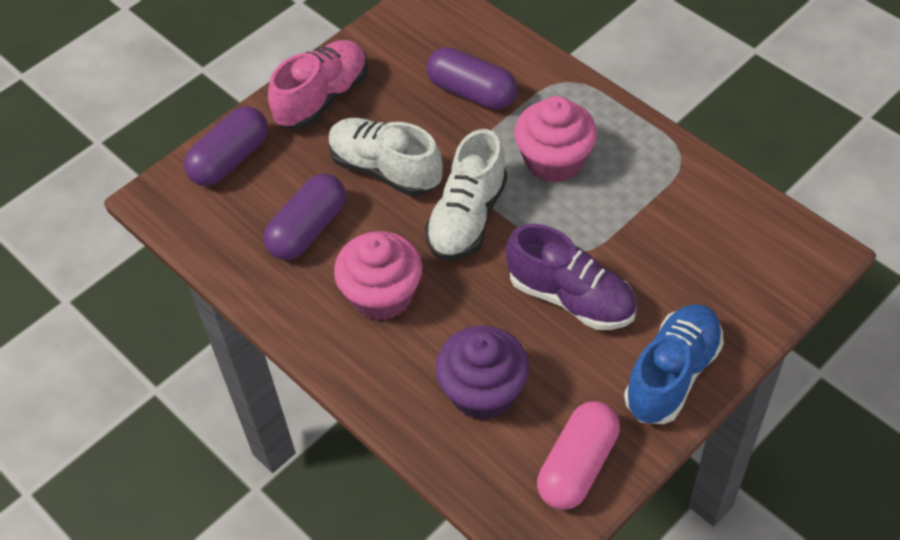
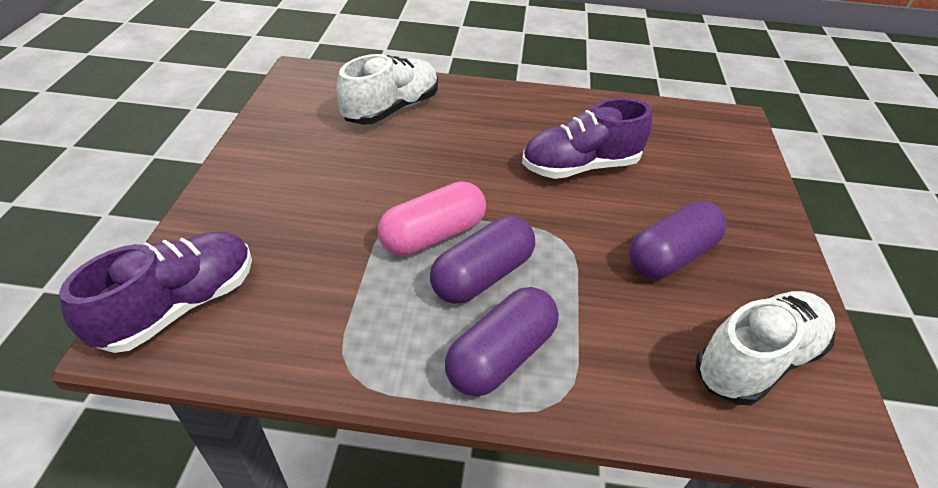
blue shoe: 1 -> 0
pink cupcake: 2 -> 0
pink shoe: 1 -> 0
purple cupcake: 1 -> 0
purple shoe: 1 -> 2

